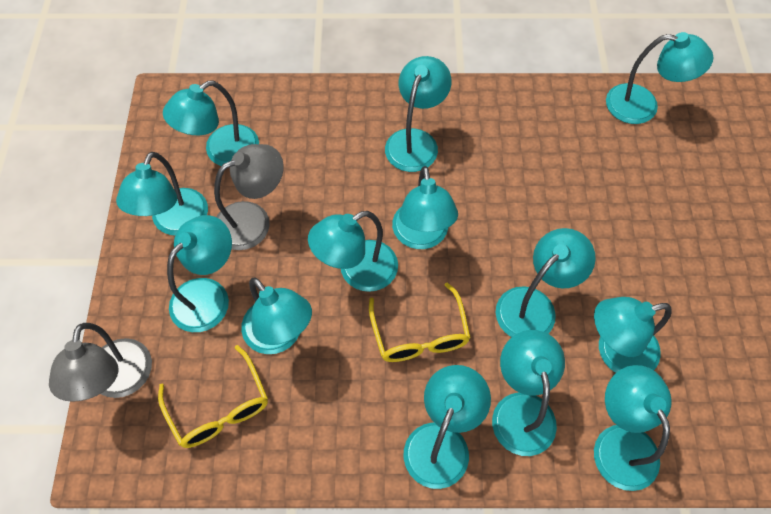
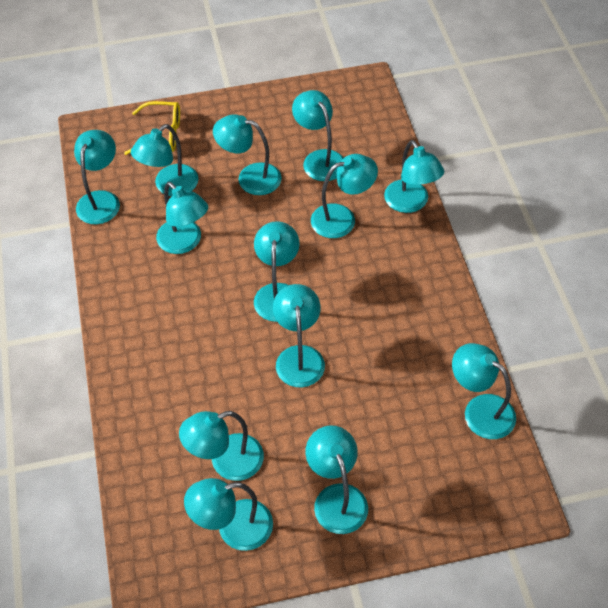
grey lamp: 2 -> 0
yellow glasses: 2 -> 1

